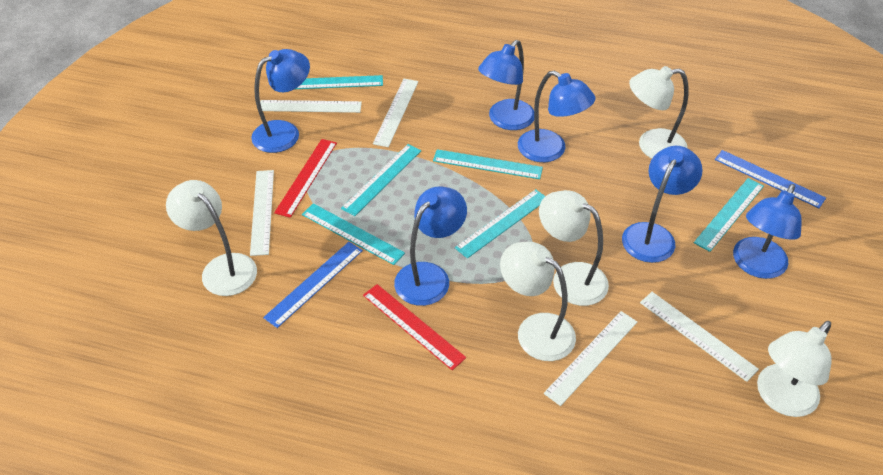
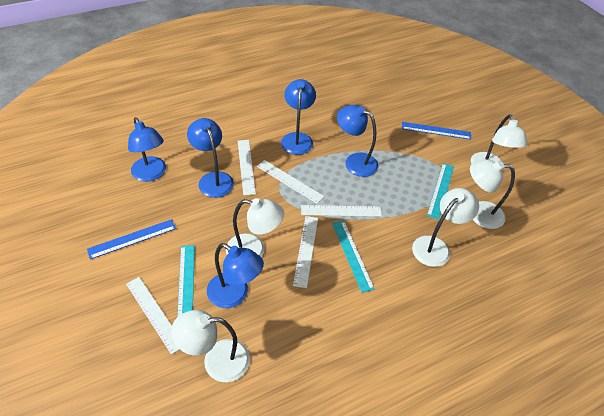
blue lamp: 6 -> 5
red ruler: 2 -> 0
turquoise ruler: 6 -> 3

